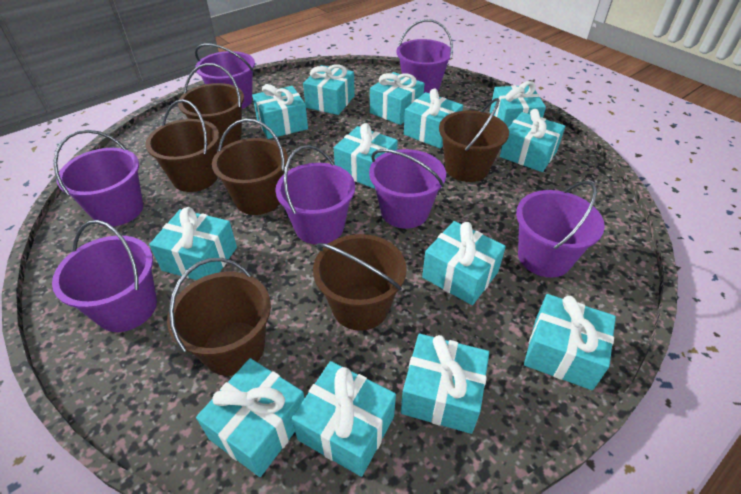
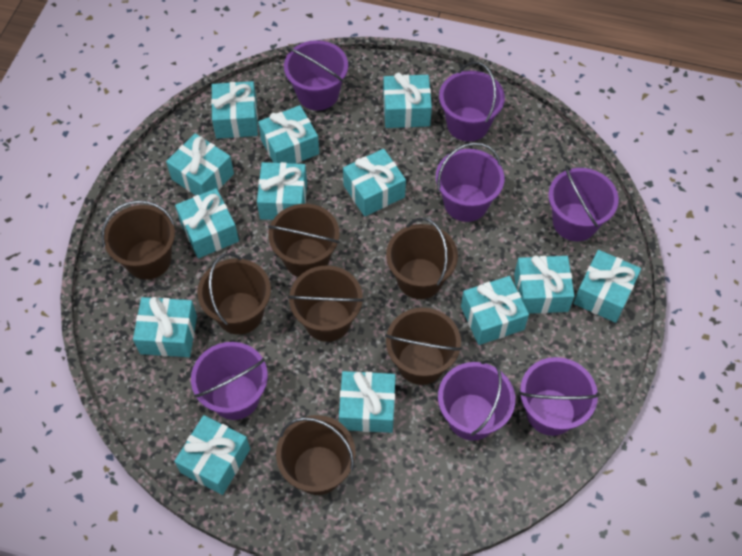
brown bucket: 6 -> 7

